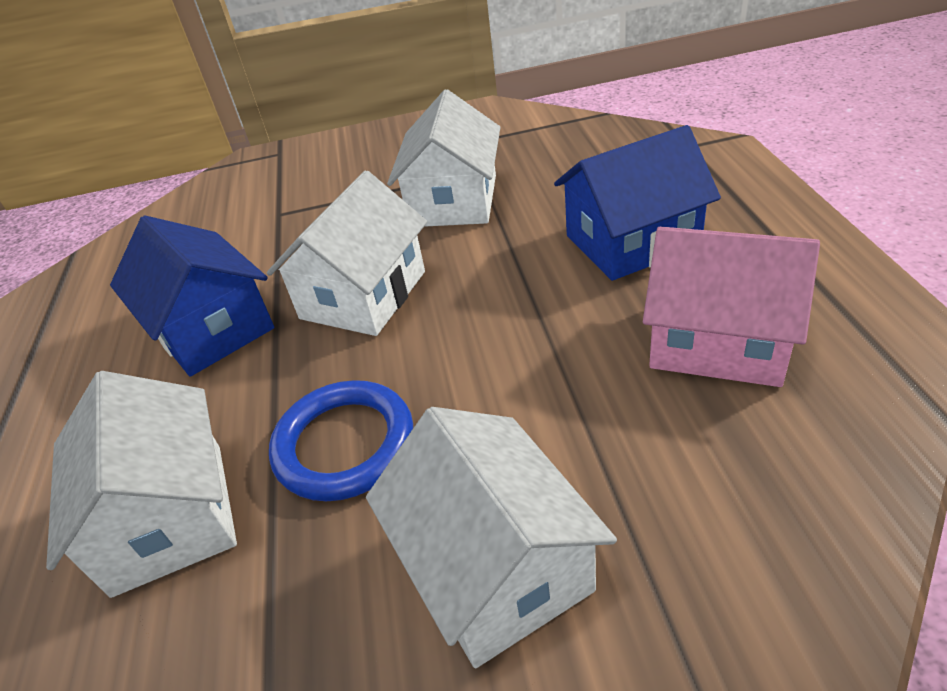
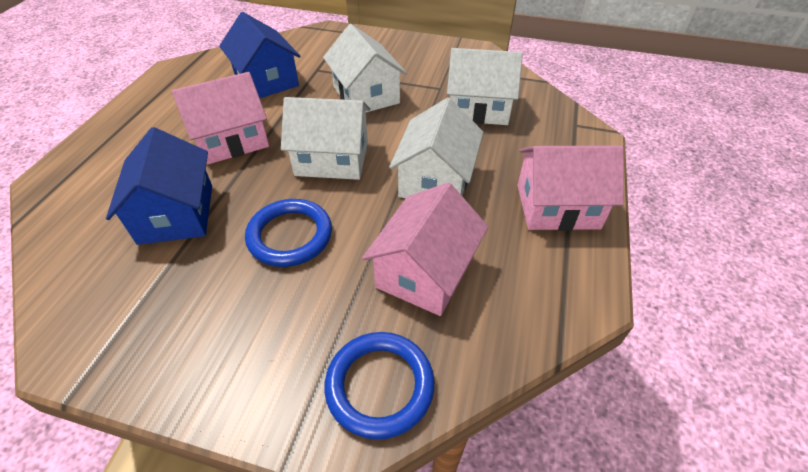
blue ring: 1 -> 2
pink house: 1 -> 3

